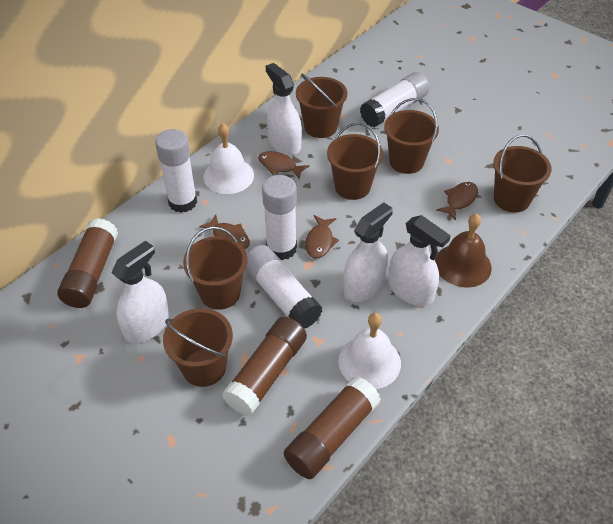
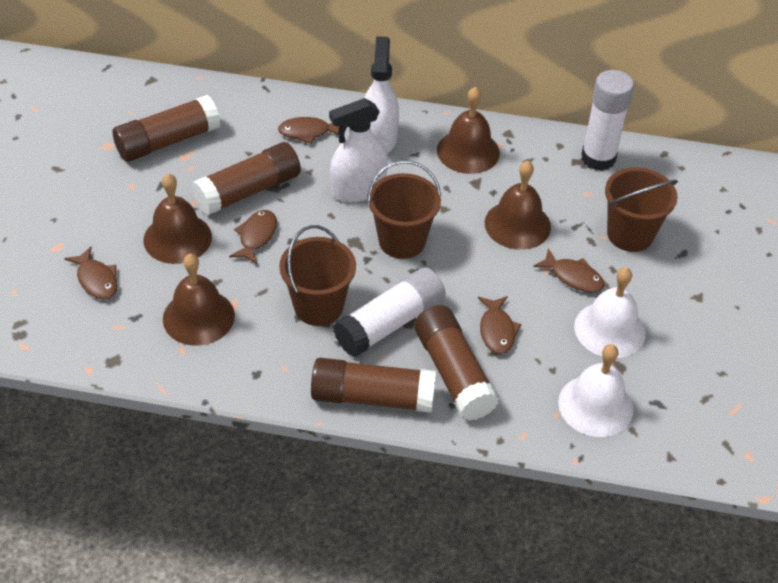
brown bell: 1 -> 4
brown bucket: 6 -> 3
brown fish: 4 -> 5
brown glue stick: 3 -> 4
white glue stick: 4 -> 2
white spray bottle: 4 -> 2

